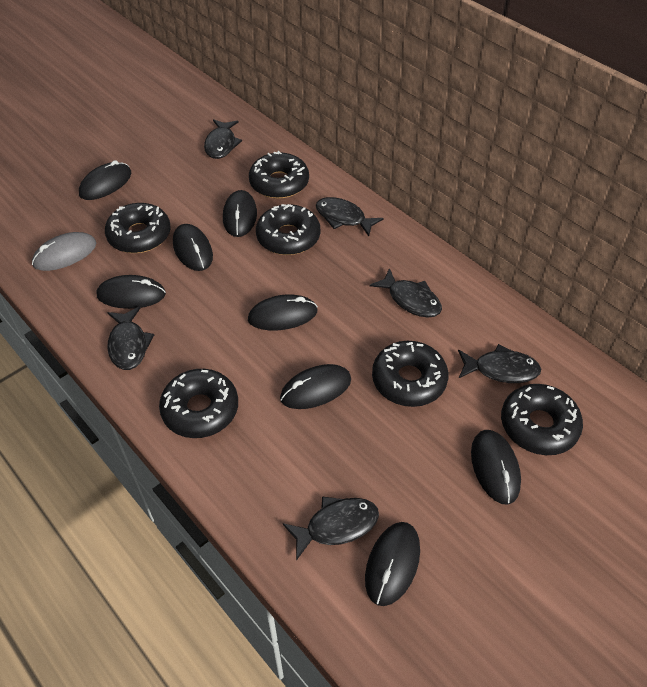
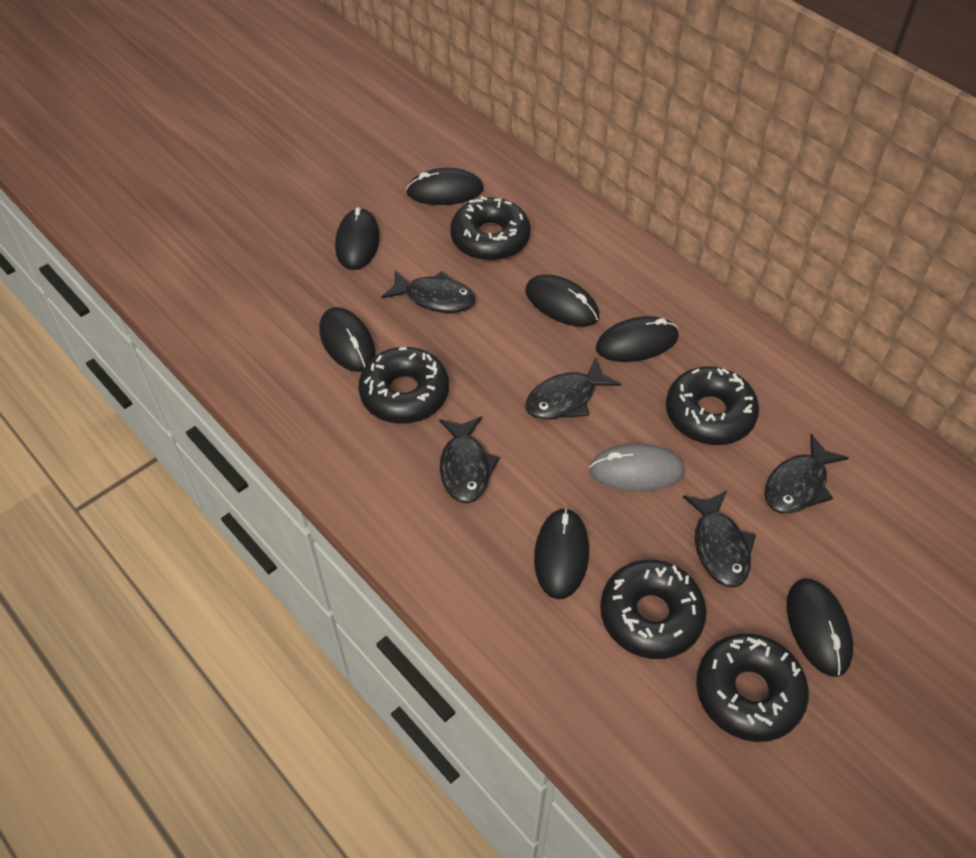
black donut: 6 -> 5
black fish: 6 -> 5
black mouse: 8 -> 7

